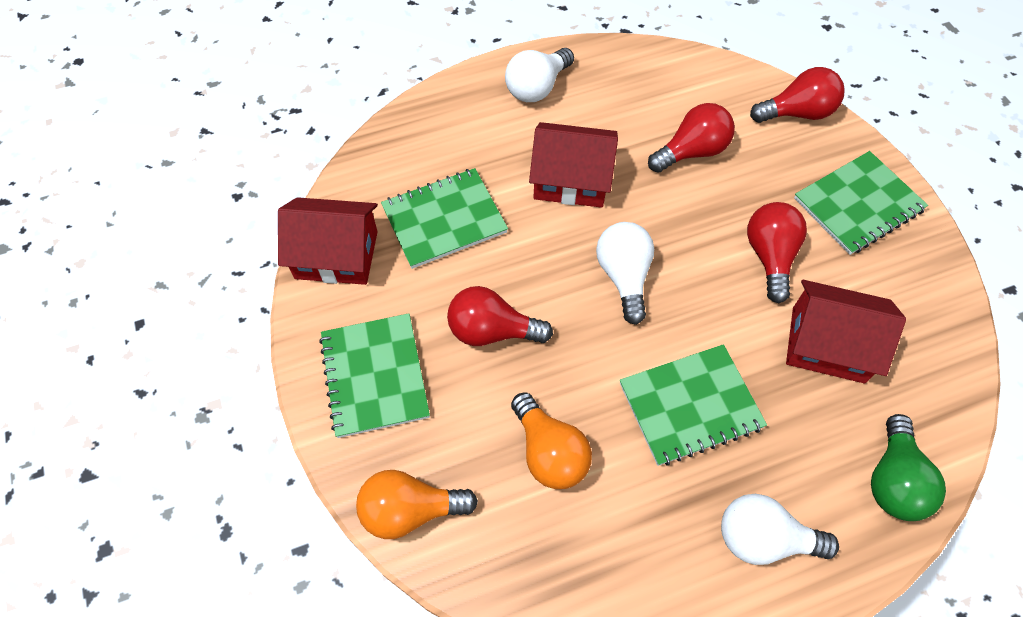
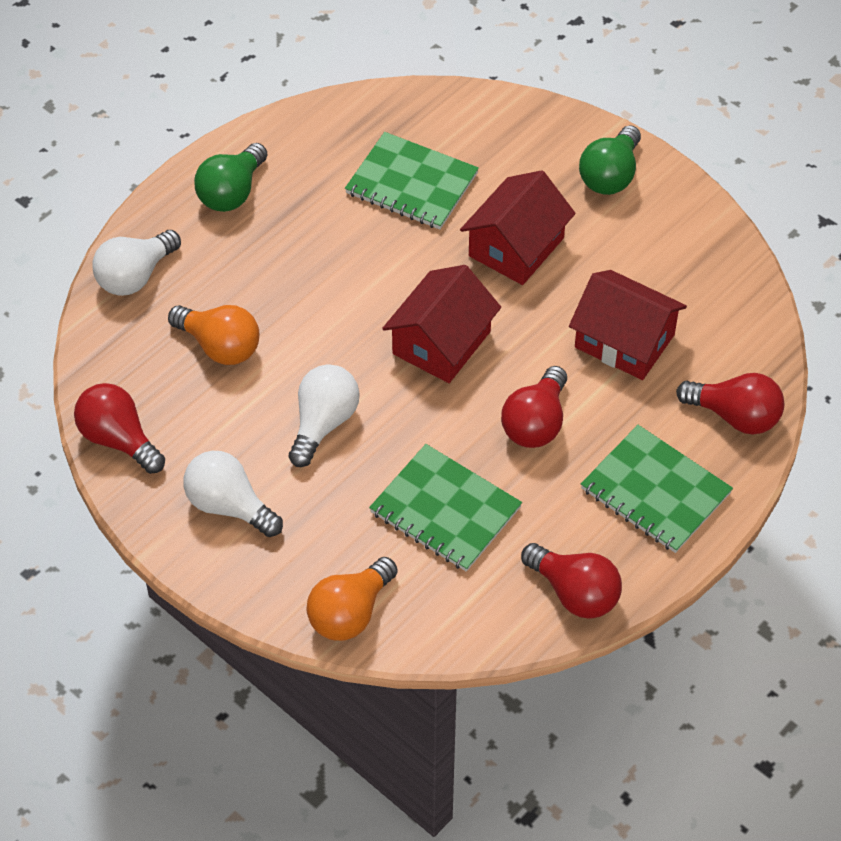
green light bulb: 1 -> 2
green notebook: 4 -> 3

